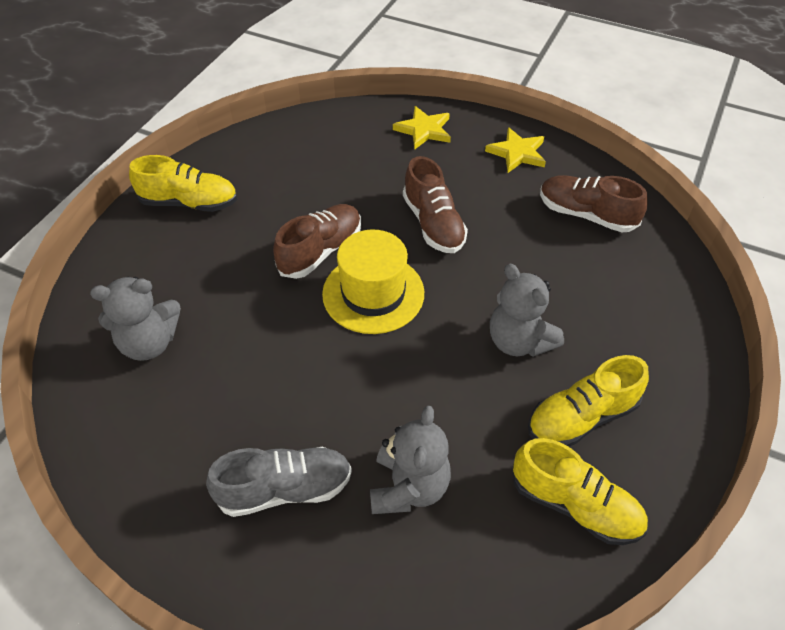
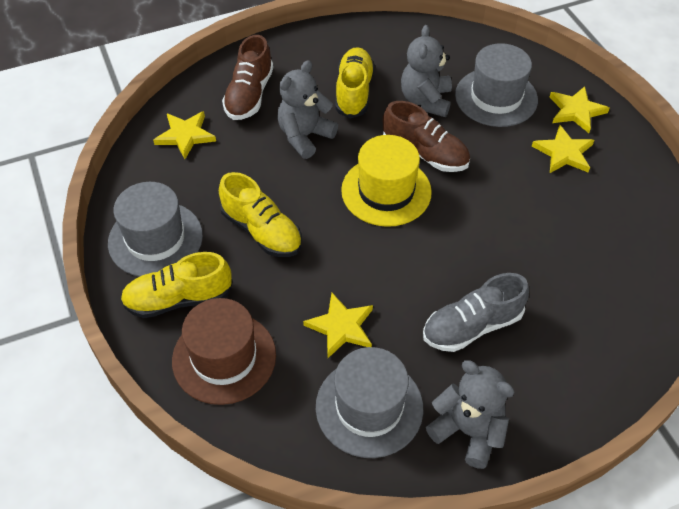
brown hat: 0 -> 1
brown shoe: 3 -> 2
grey hat: 0 -> 3
yellow star: 2 -> 4

